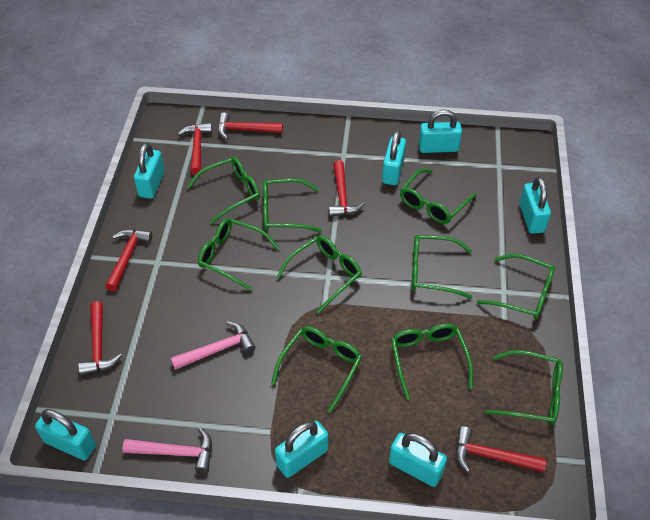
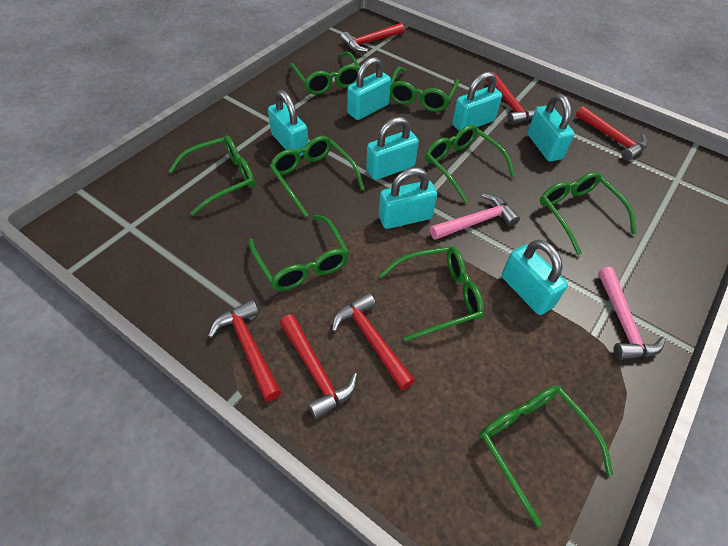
green glasses: 10 -> 9

